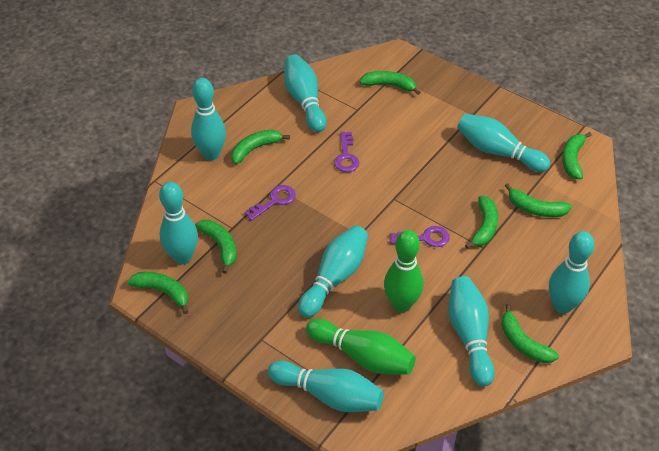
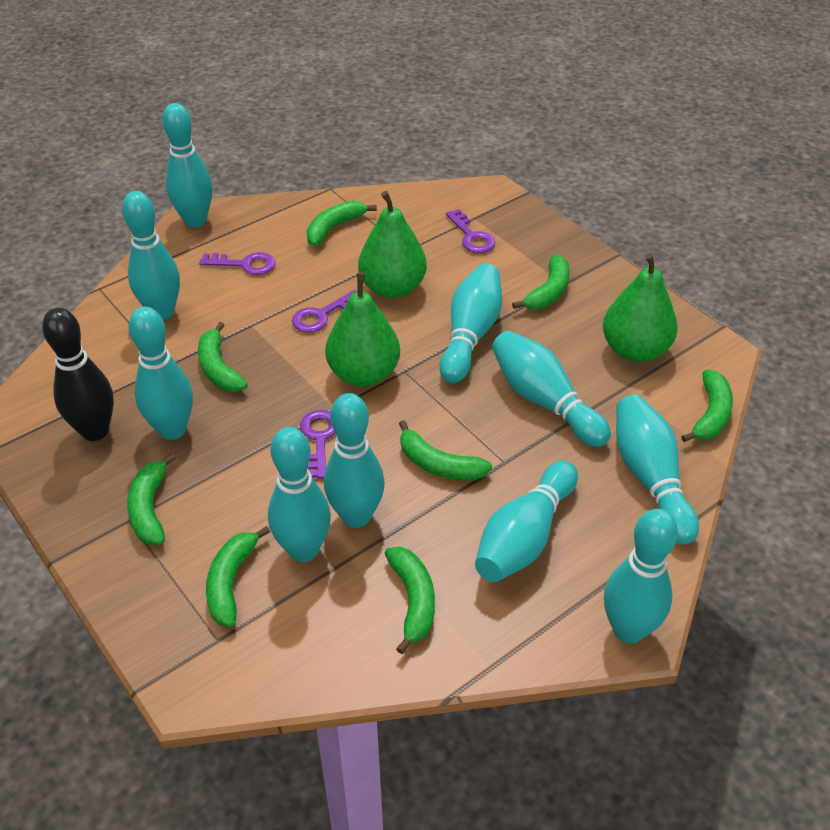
black bowling pin: 0 -> 1
green bowling pin: 2 -> 0
green pear: 0 -> 3
purple key: 3 -> 4
turquoise bowling pin: 8 -> 10

